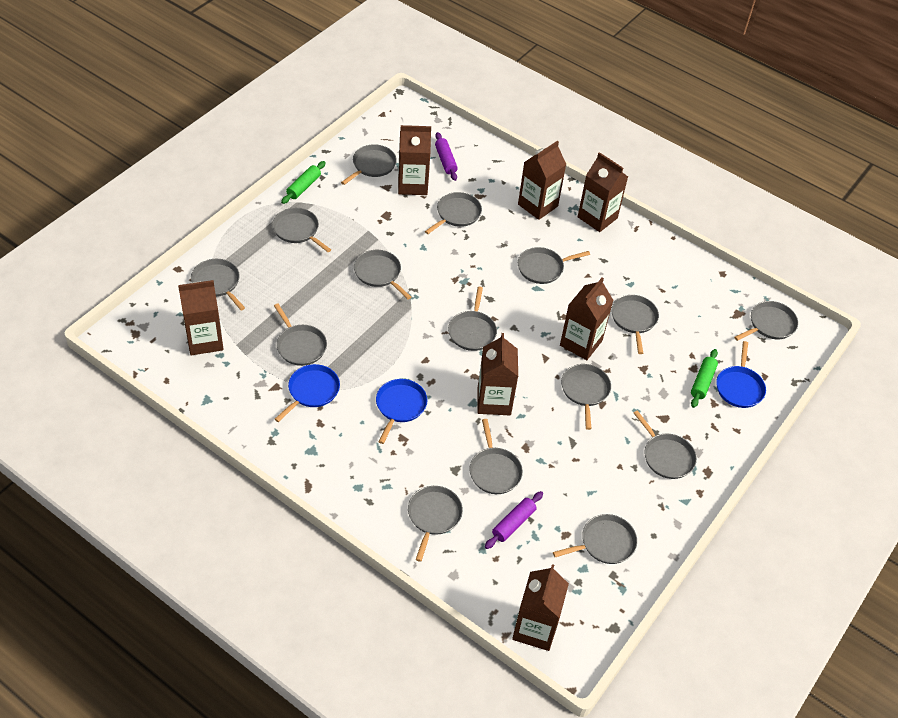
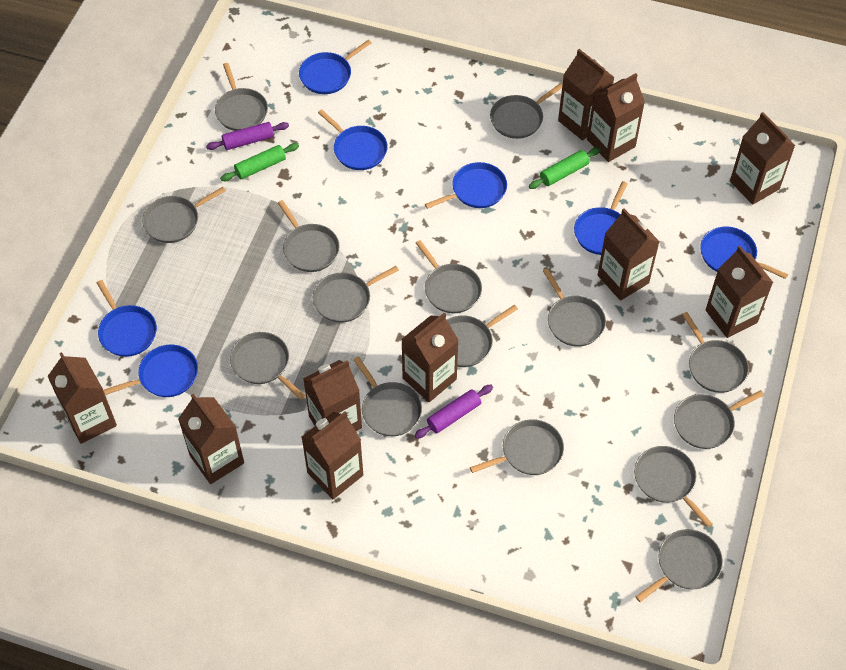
blue pan: 3 -> 7
brown carton: 7 -> 10

